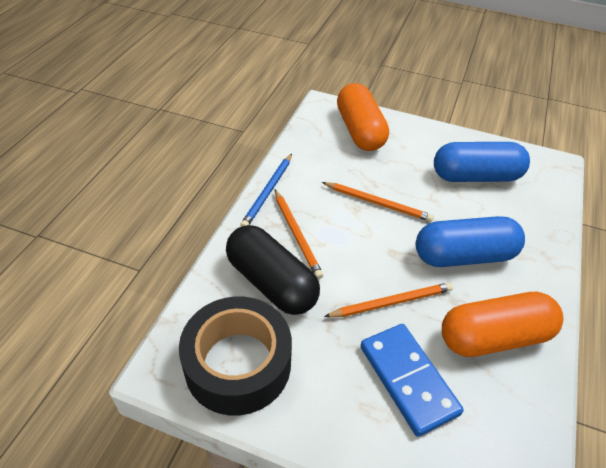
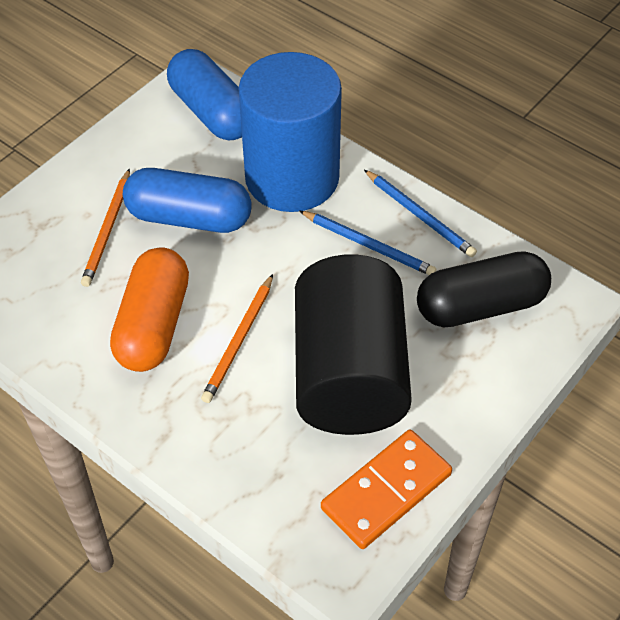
black cylinder: 0 -> 1
black tape: 1 -> 0
blue cylinder: 0 -> 1
blue domino: 1 -> 0
blue pencil: 1 -> 2
orange capsule: 2 -> 1
orange domino: 0 -> 1
orange pencil: 3 -> 2

